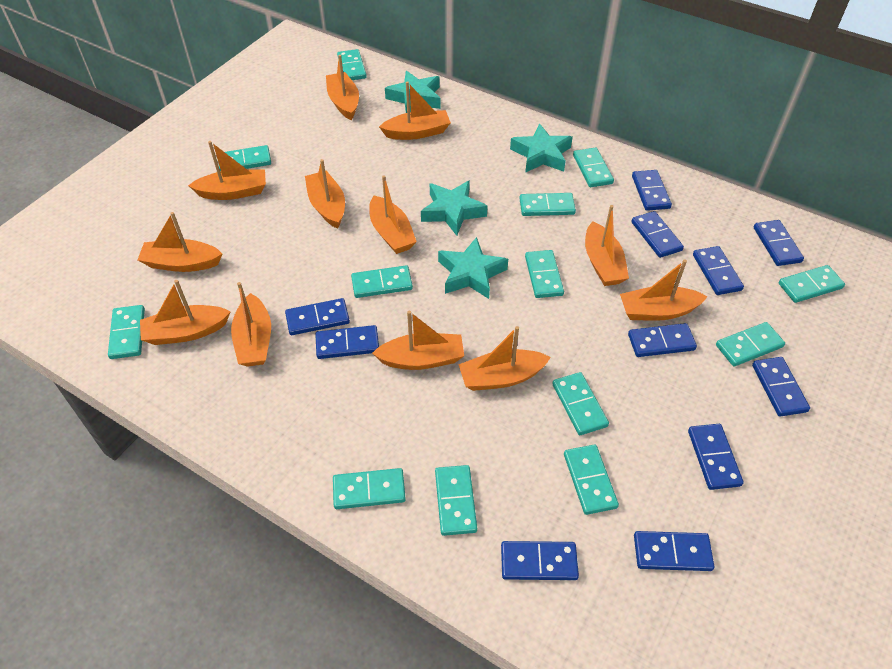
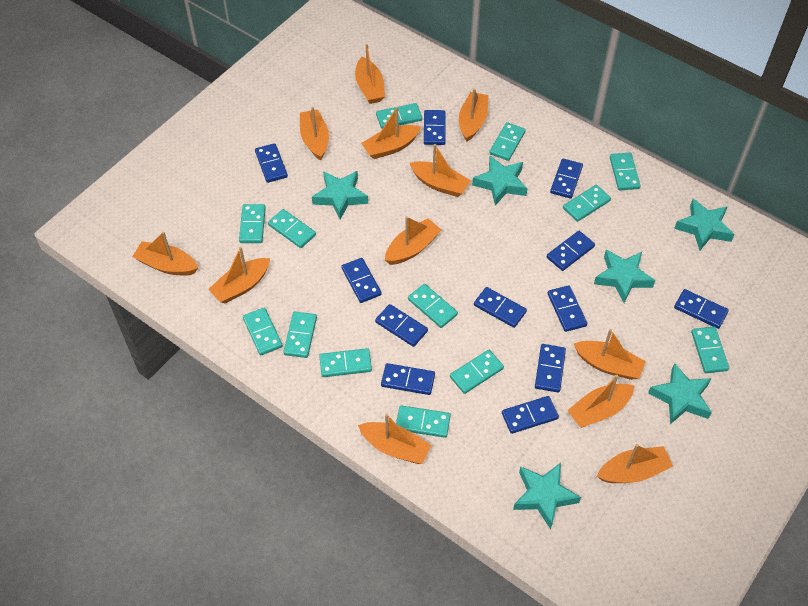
blue domino: 11 -> 12
turquoise star: 4 -> 6

